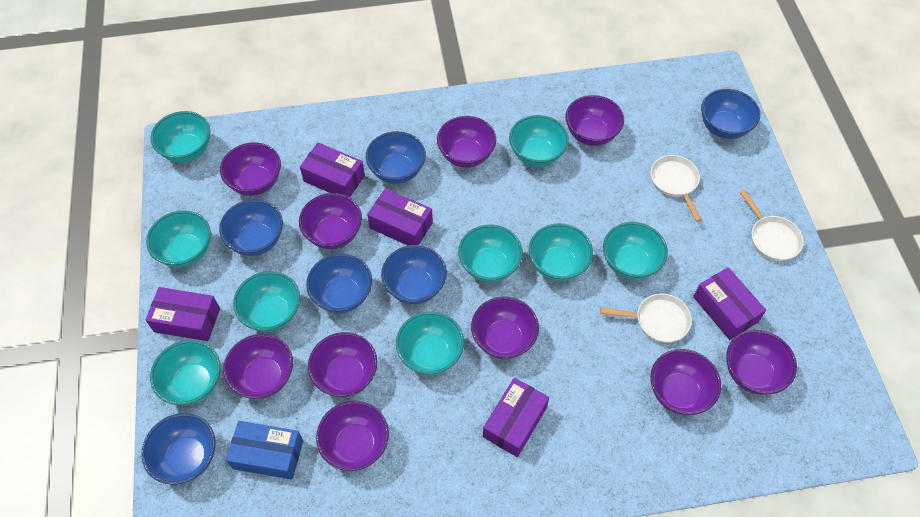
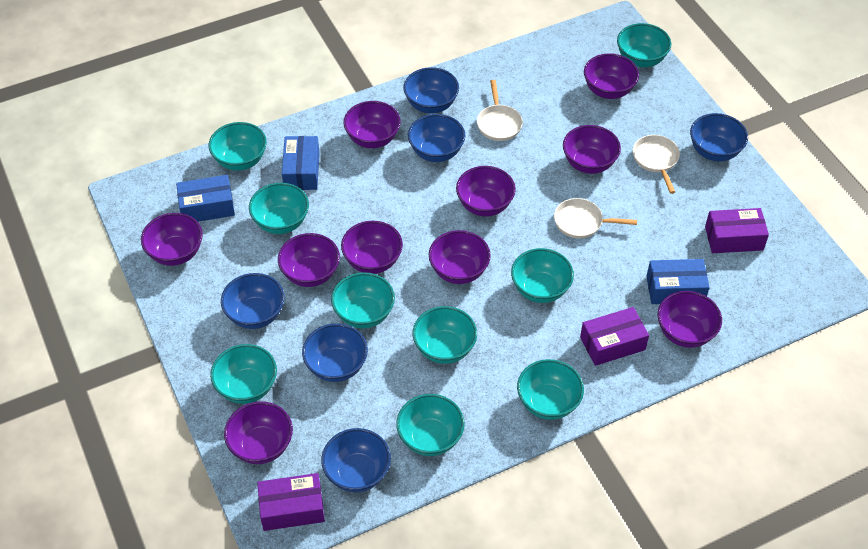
blue box: 1 -> 3
purple box: 5 -> 3

